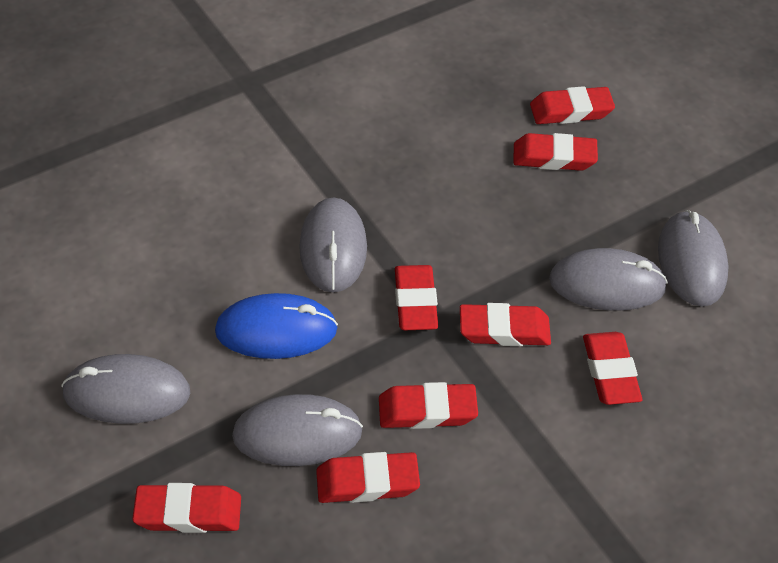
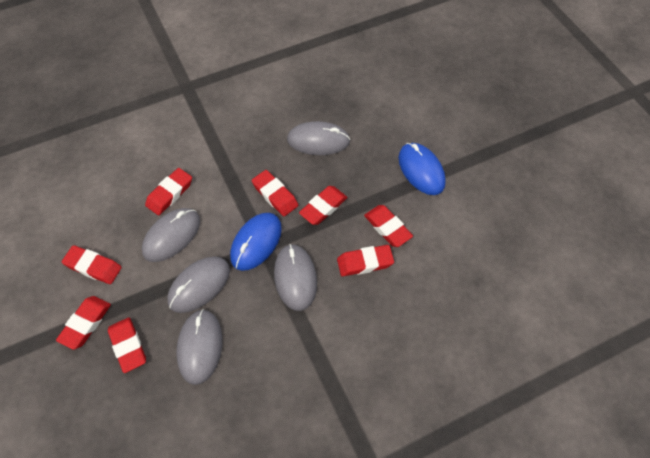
blue mouse: 1 -> 2

